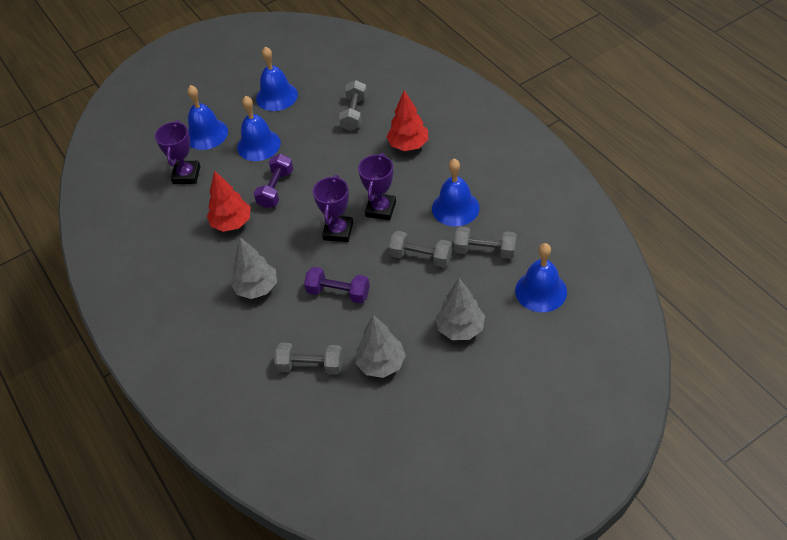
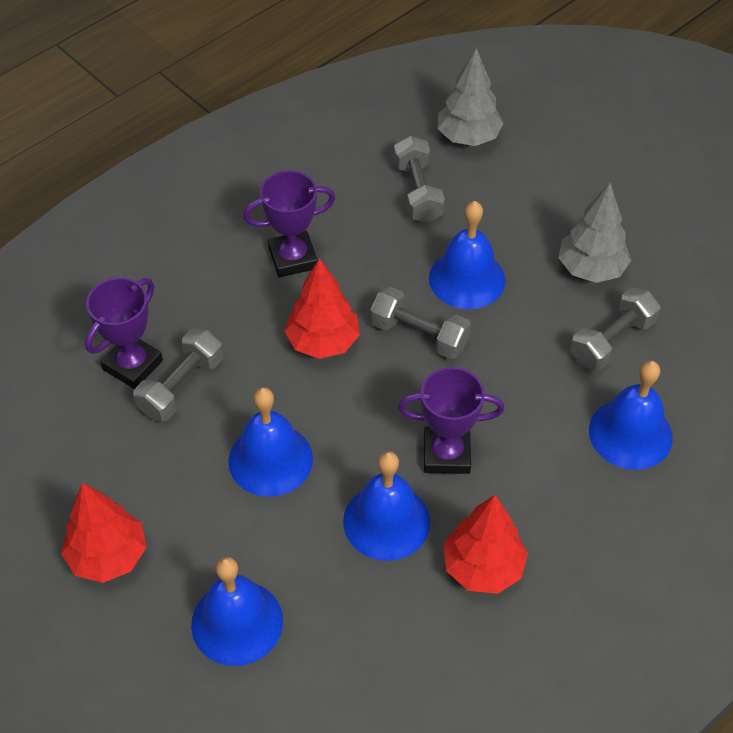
grey tree: 3 -> 2
purple dumbbell: 2 -> 0
red tree: 2 -> 3

